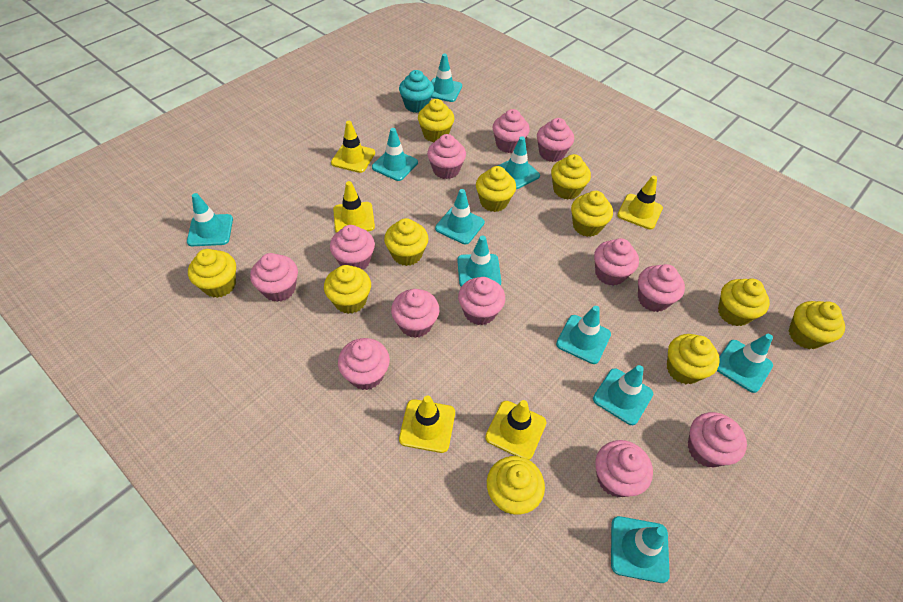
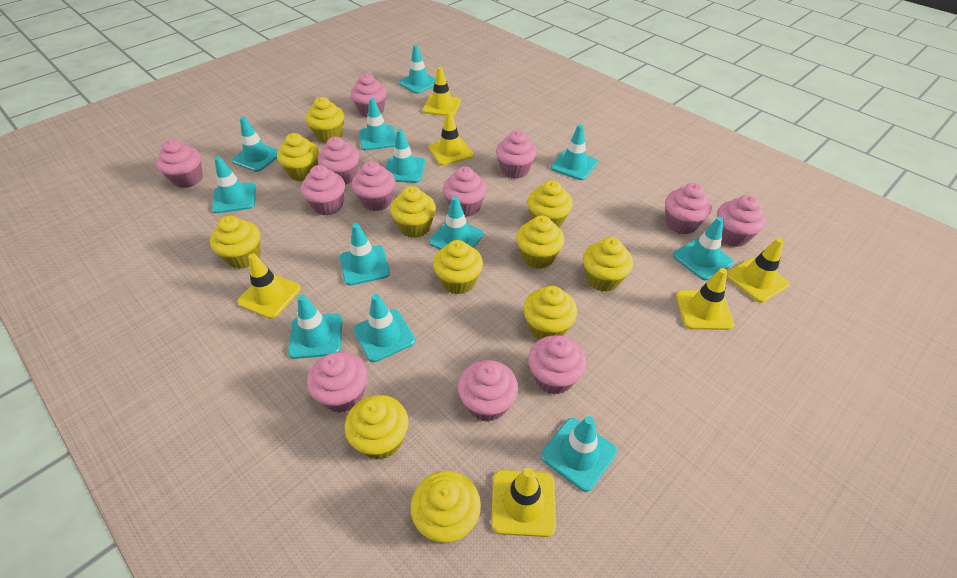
turquoise cupcake: 1 -> 0
turquoise traffic cone: 10 -> 12
yellow traffic cone: 5 -> 6

